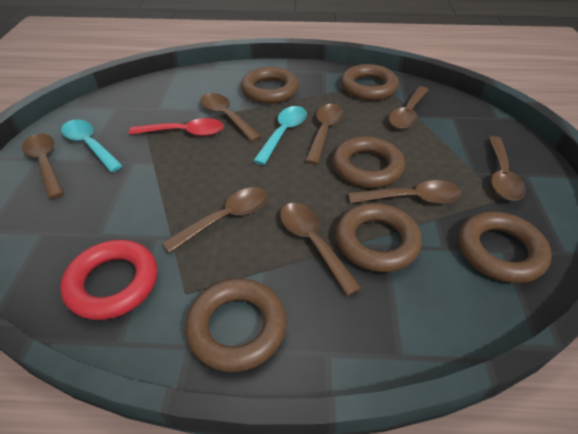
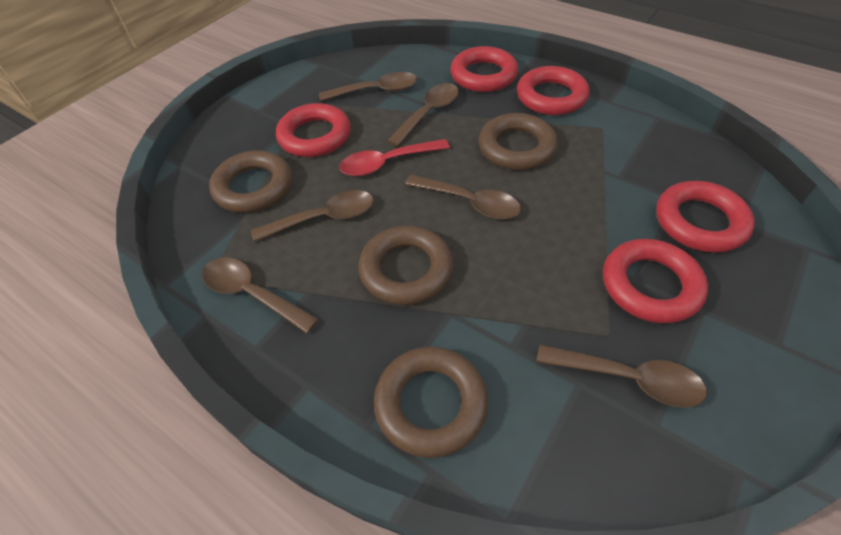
brown ring: 6 -> 4
brown spoon: 8 -> 6
red ring: 1 -> 5
turquoise spoon: 2 -> 0

